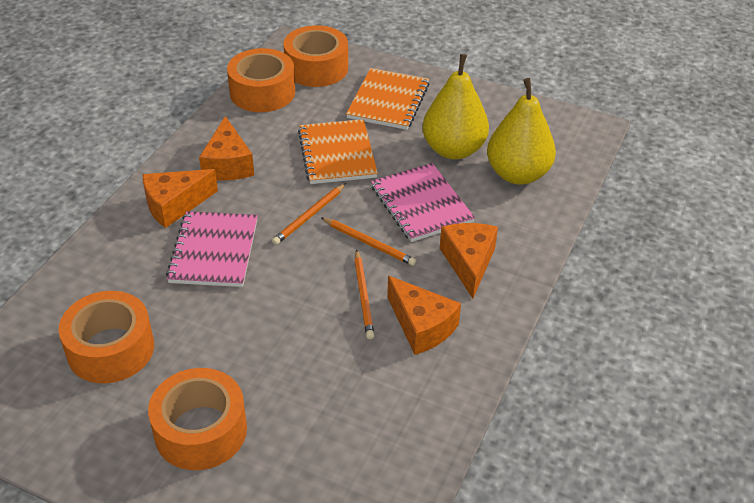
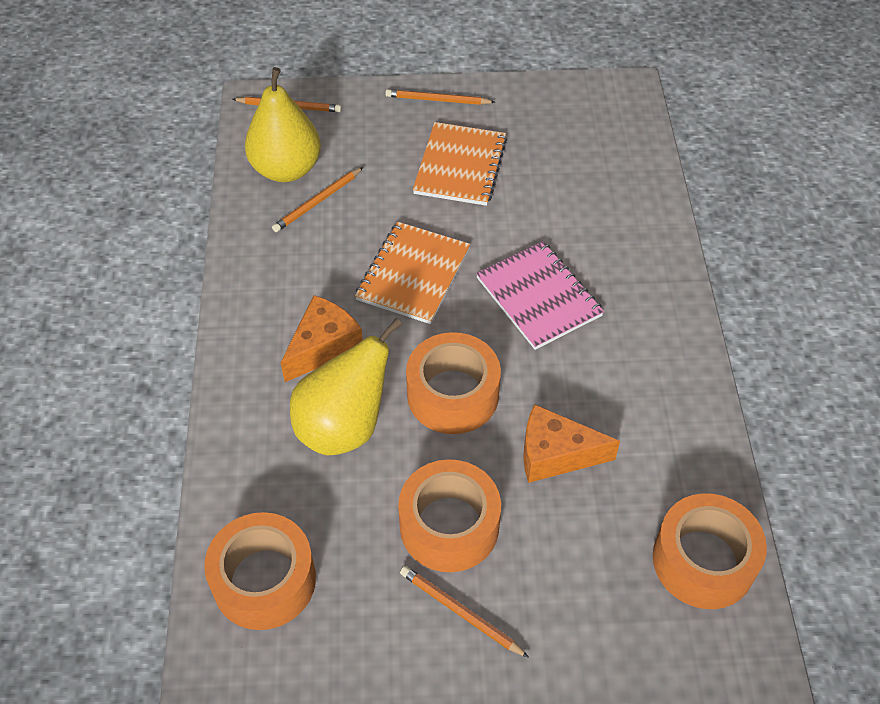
orange cheese: 4 -> 2
orange pencil: 3 -> 4
pink notebook: 2 -> 1

